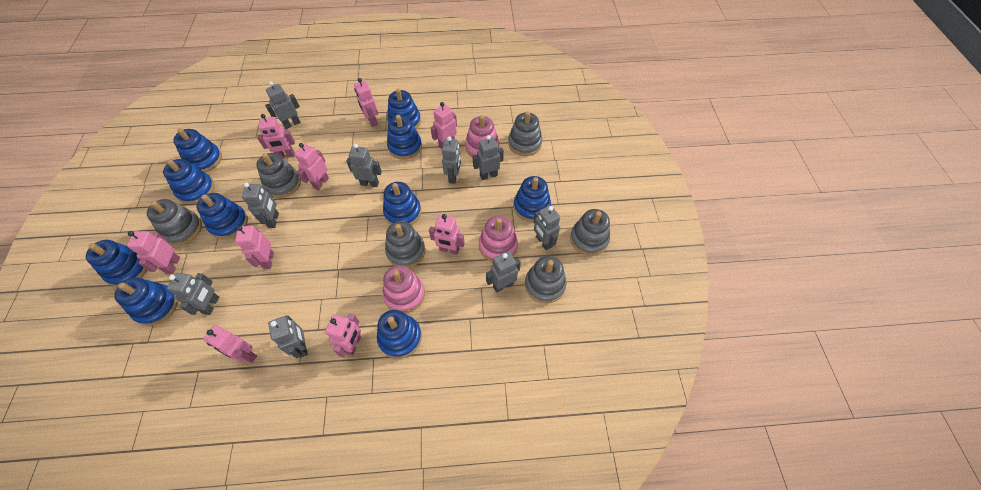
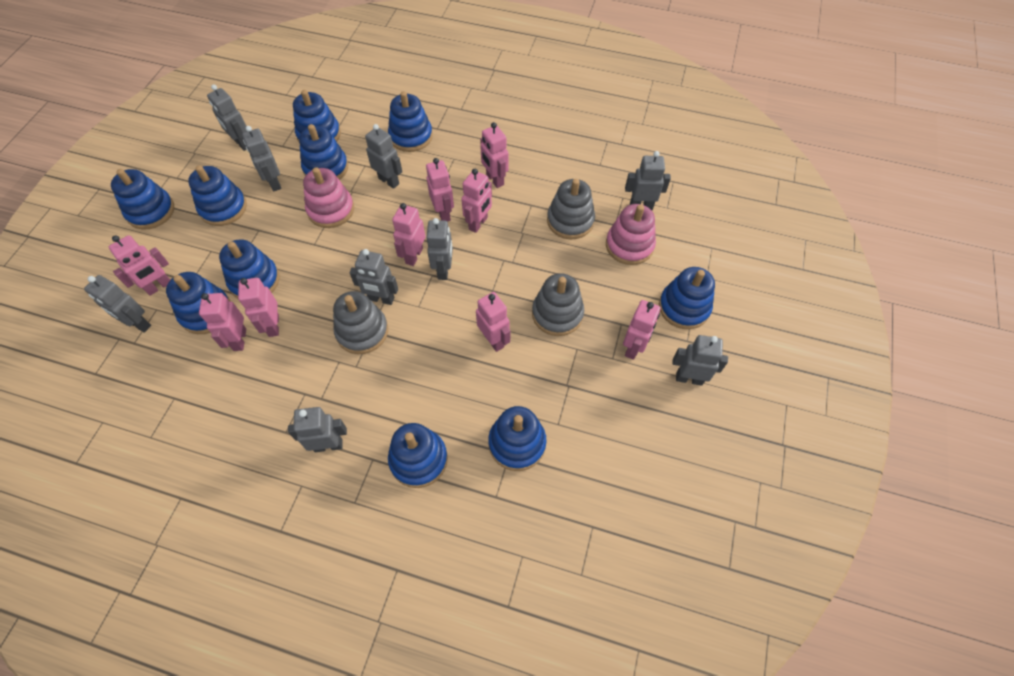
grey stacking toy: 6 -> 3
pink stacking toy: 3 -> 2

